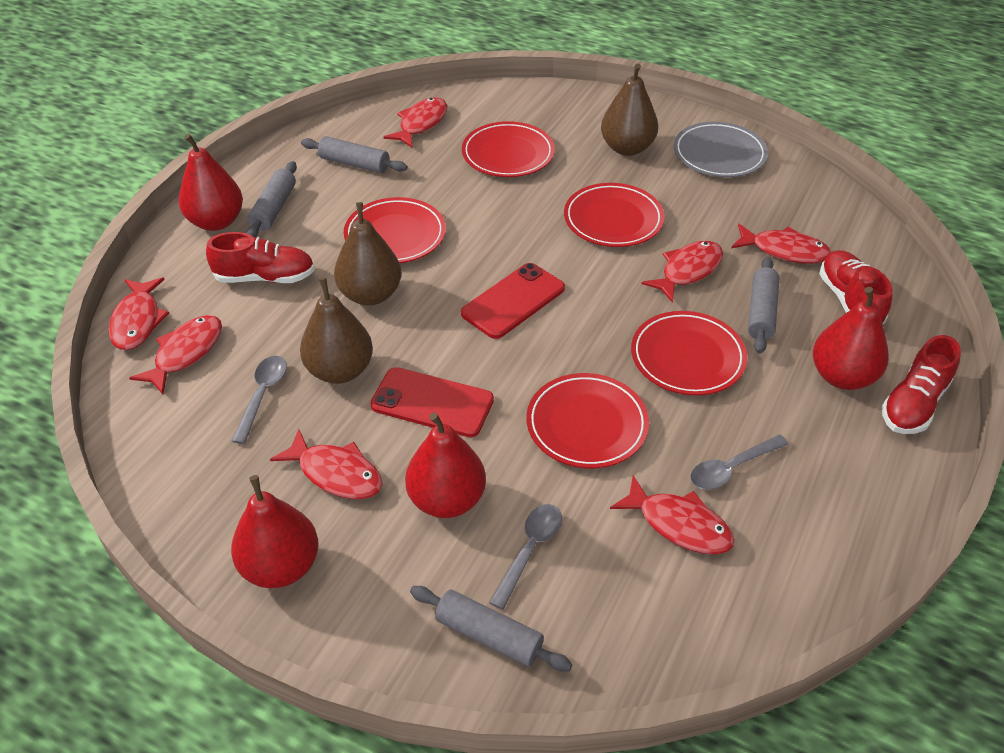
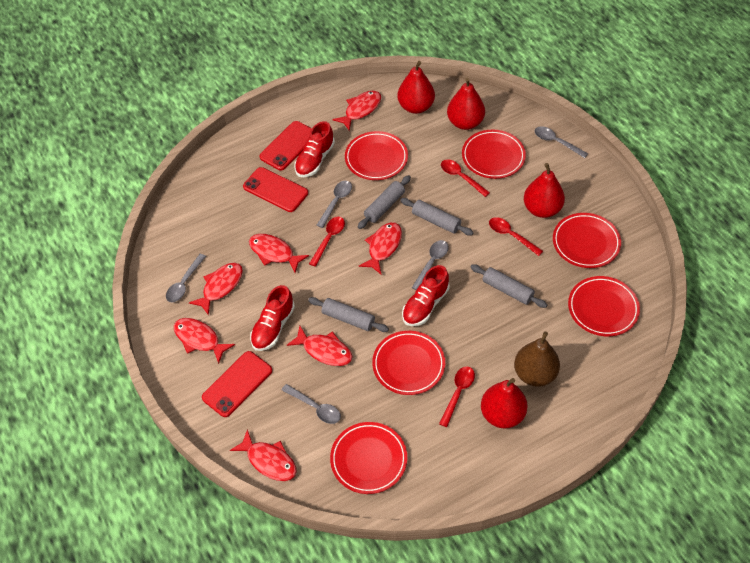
brown pear: 3 -> 1
grey plate: 1 -> 0
grey spoon: 3 -> 5
red phone: 2 -> 3
red plate: 5 -> 6
red spoon: 0 -> 4

